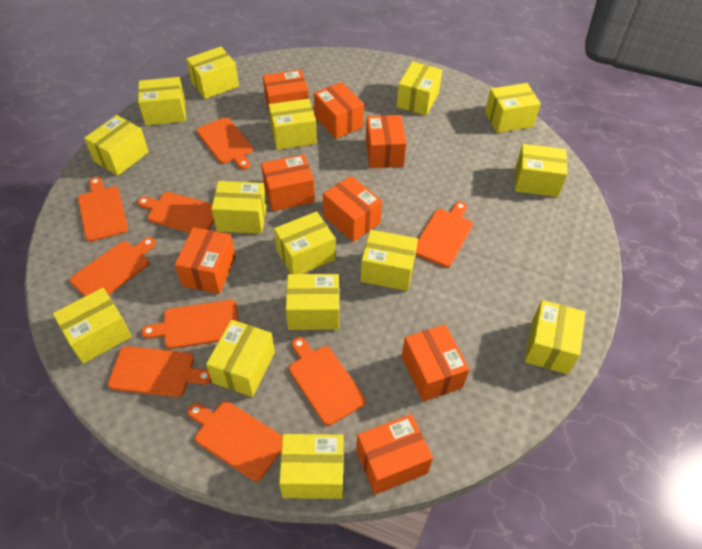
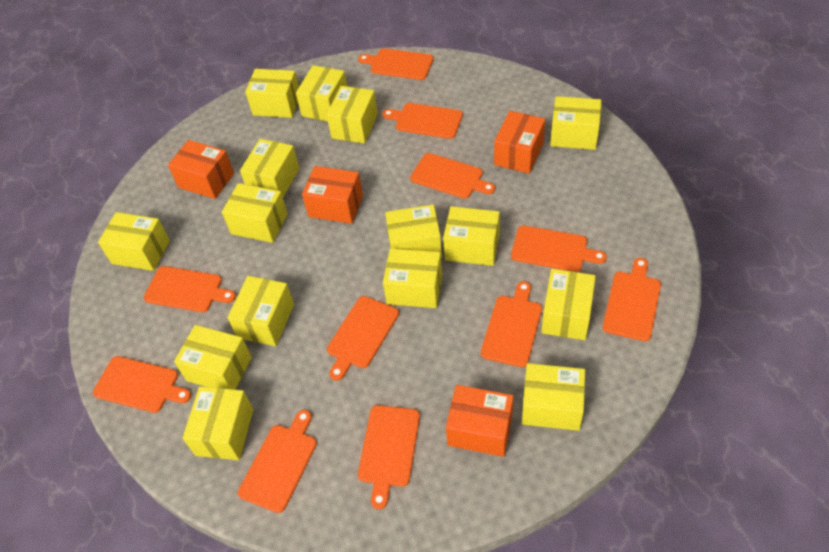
orange box: 8 -> 4
orange cutting board: 9 -> 11

